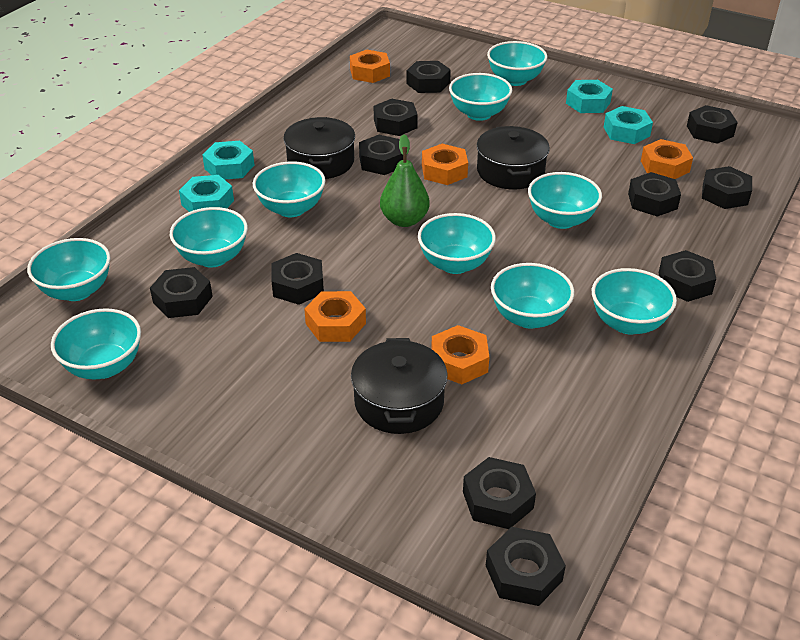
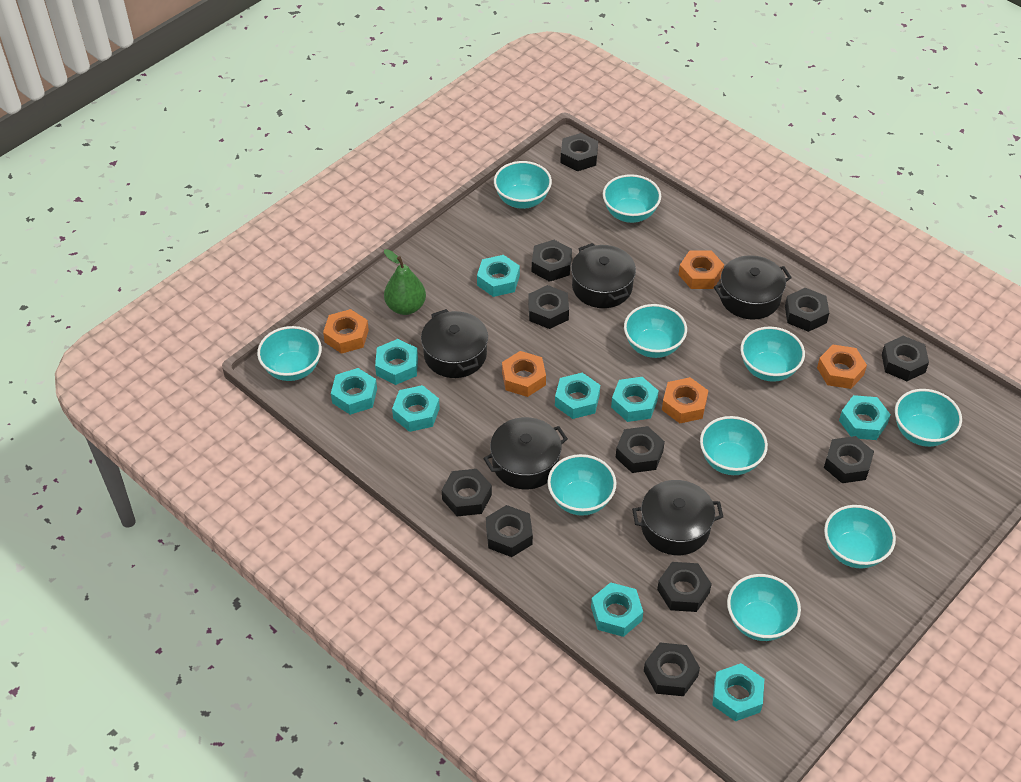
black pot: 3 -> 5
turquoise nut: 4 -> 9

